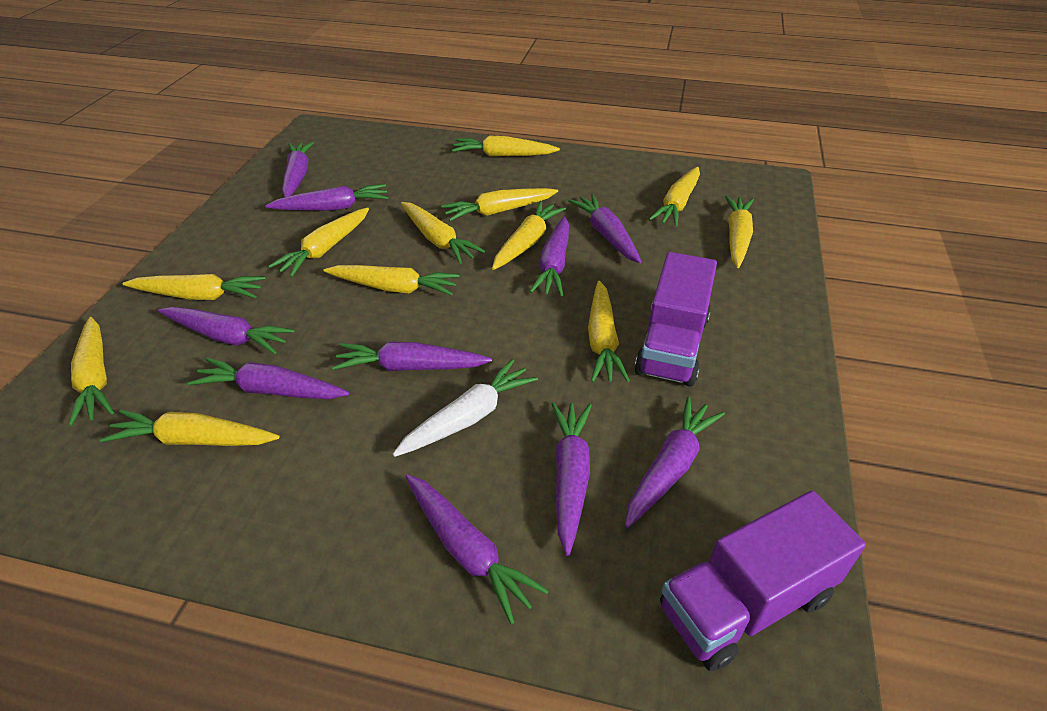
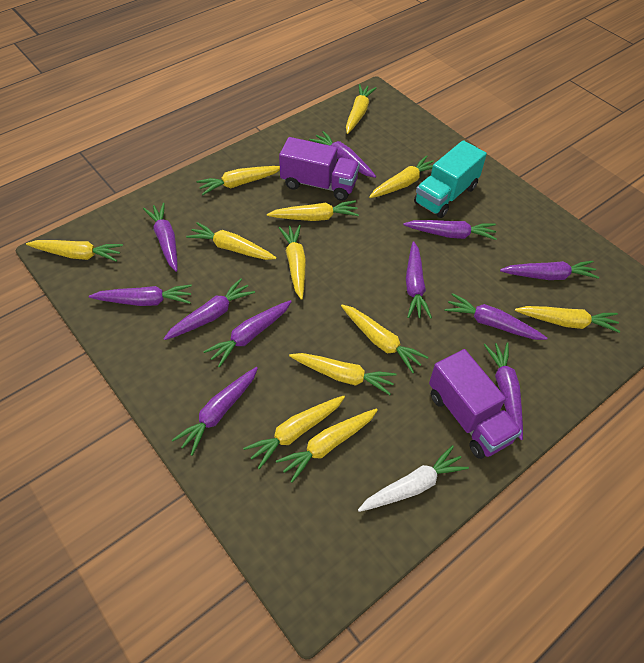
purple carrot: 10 -> 11
turquoise truck: 0 -> 1

